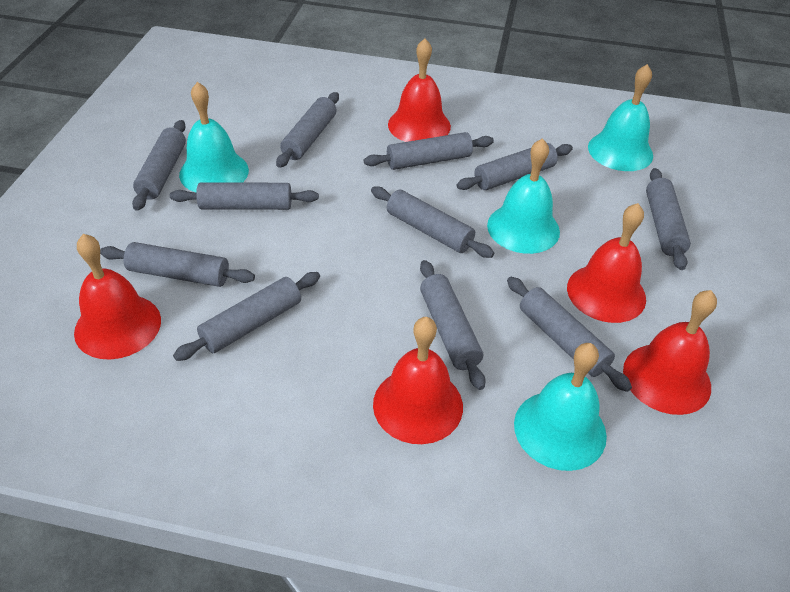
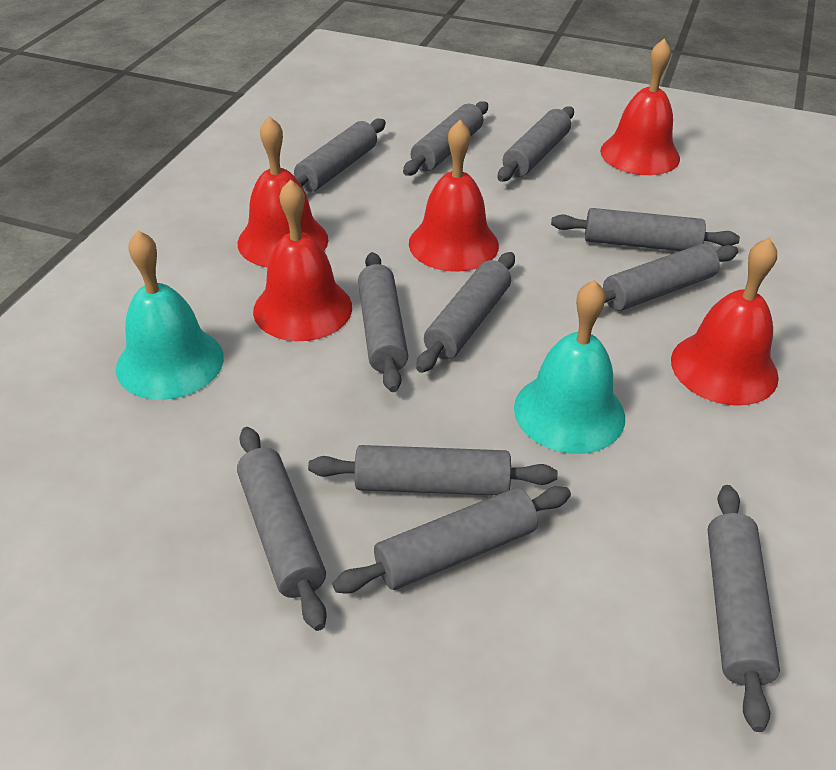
turquoise bell: 4 -> 2

